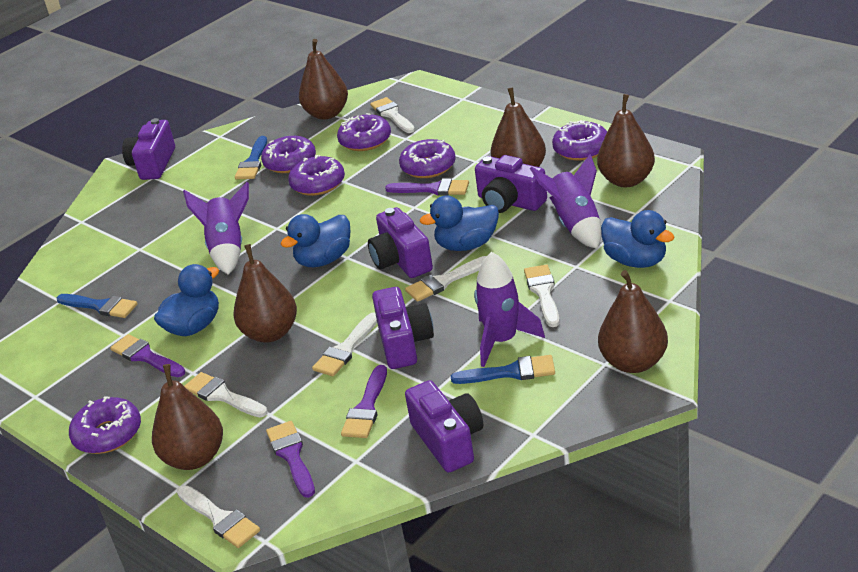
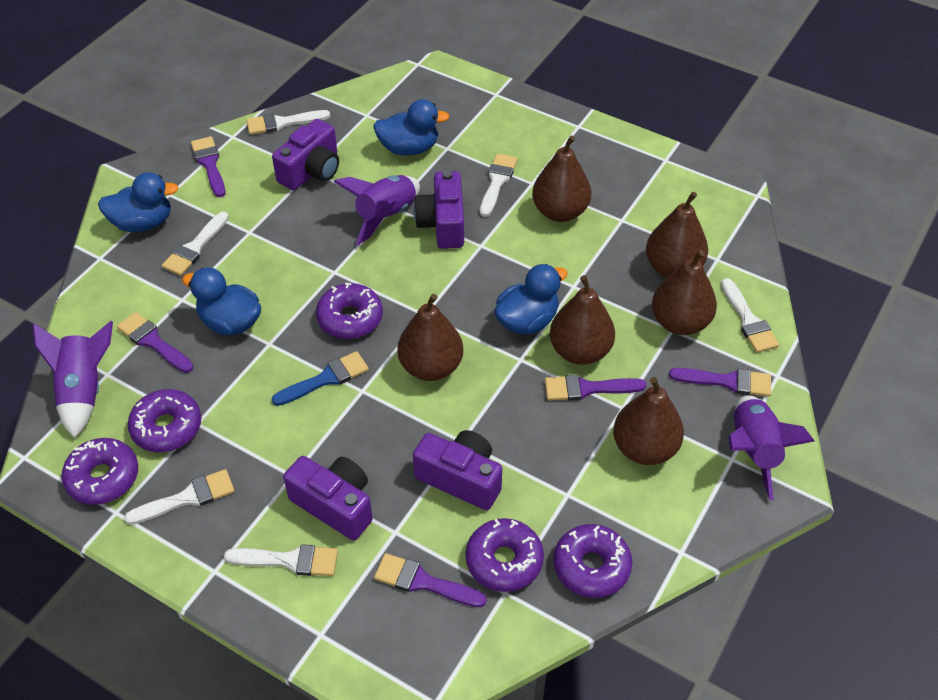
blue brush: 3 -> 1
purple brush: 4 -> 5
purple camera: 5 -> 4
purple donut: 6 -> 5

